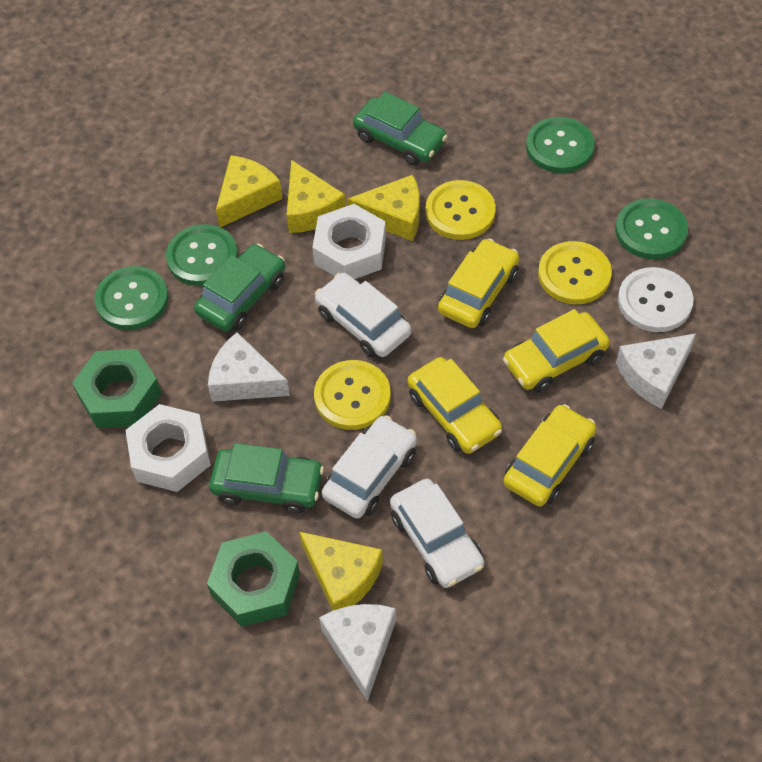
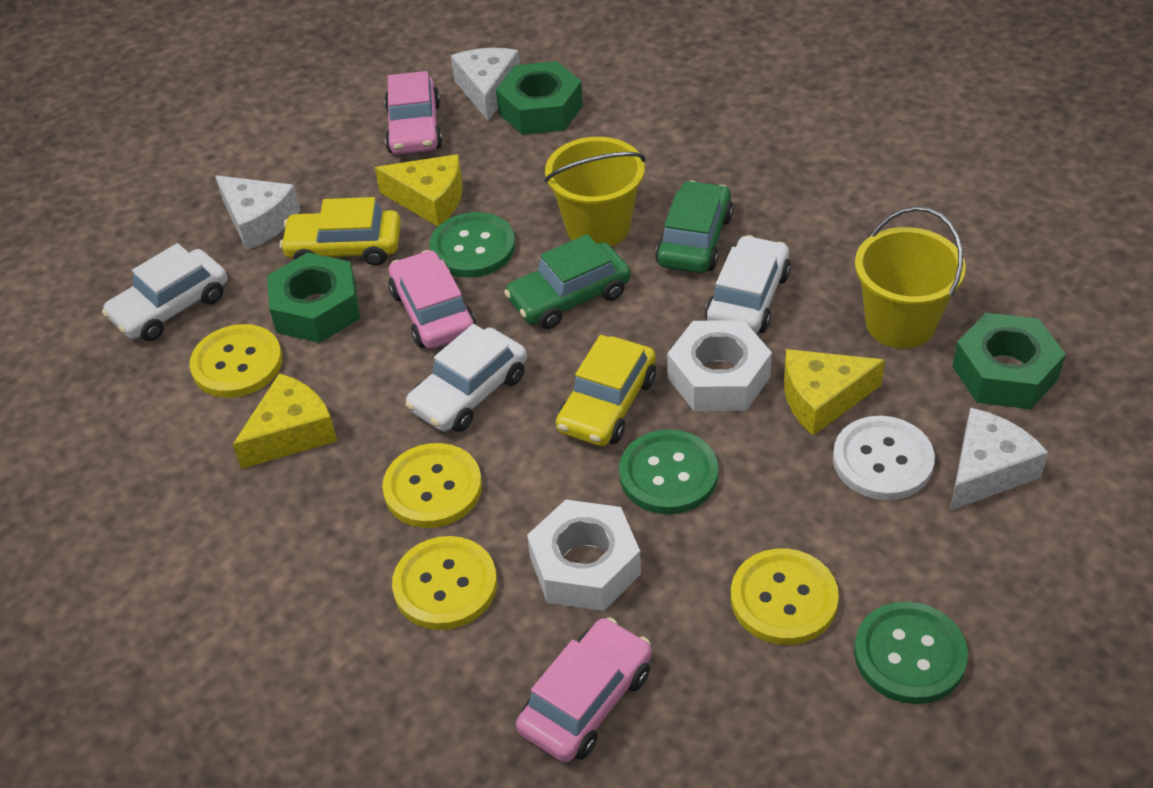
green button: 4 -> 3
green car: 3 -> 2
green nut: 2 -> 3
pink car: 0 -> 3
yellow bucket: 0 -> 2
yellow button: 3 -> 4
yellow car: 4 -> 2
yellow cheese: 4 -> 3

